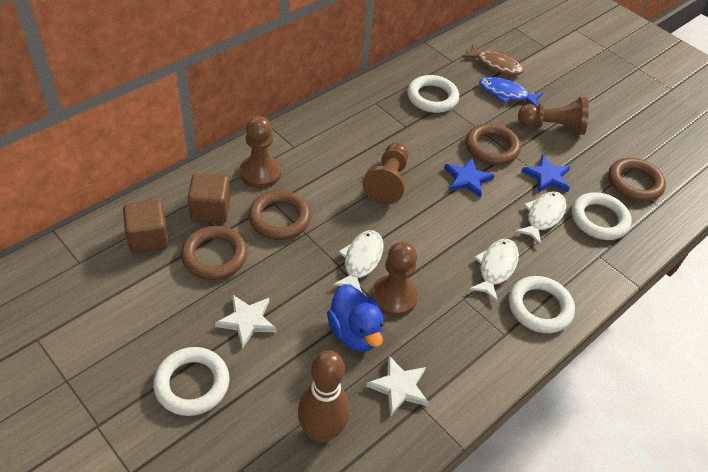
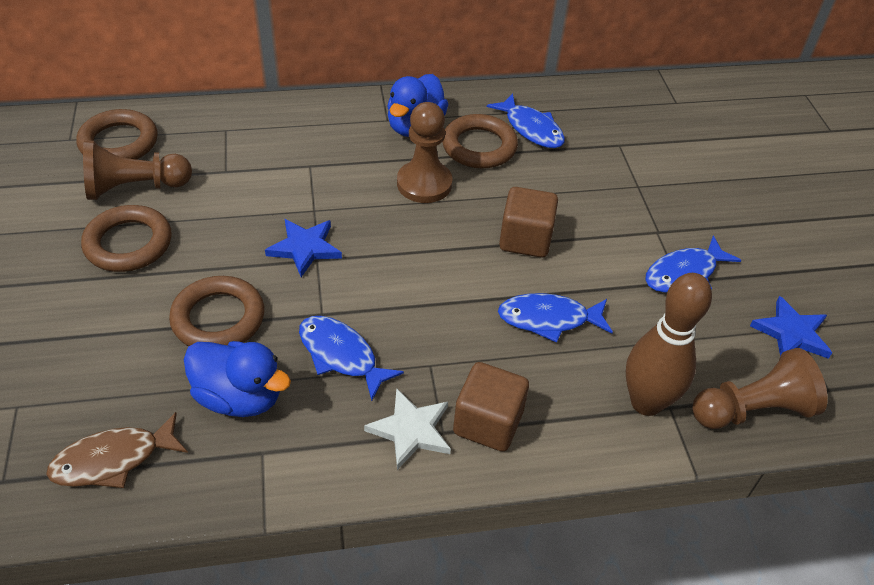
blue duck: 1 -> 2
blue fish: 1 -> 4
brown pawn: 4 -> 3
white fish: 3 -> 0
white ring: 4 -> 0
white star: 2 -> 1

